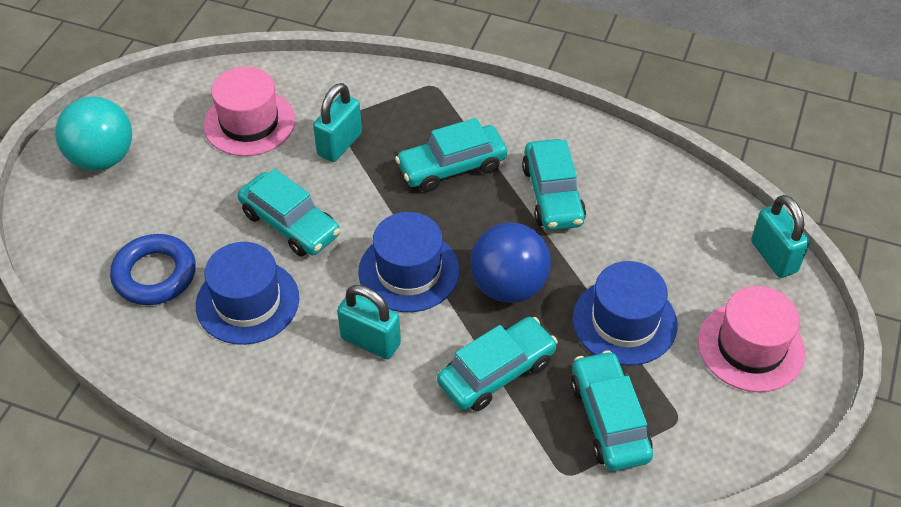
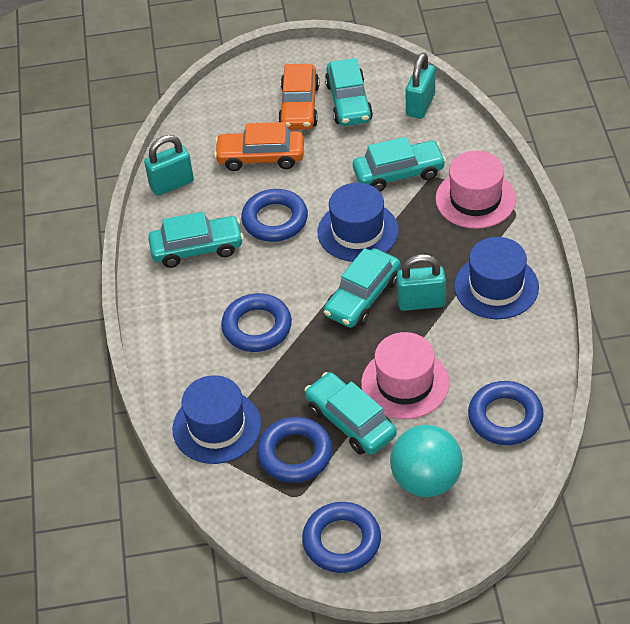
blue ball: 1 -> 0
blue ring: 1 -> 5
orange car: 0 -> 2

